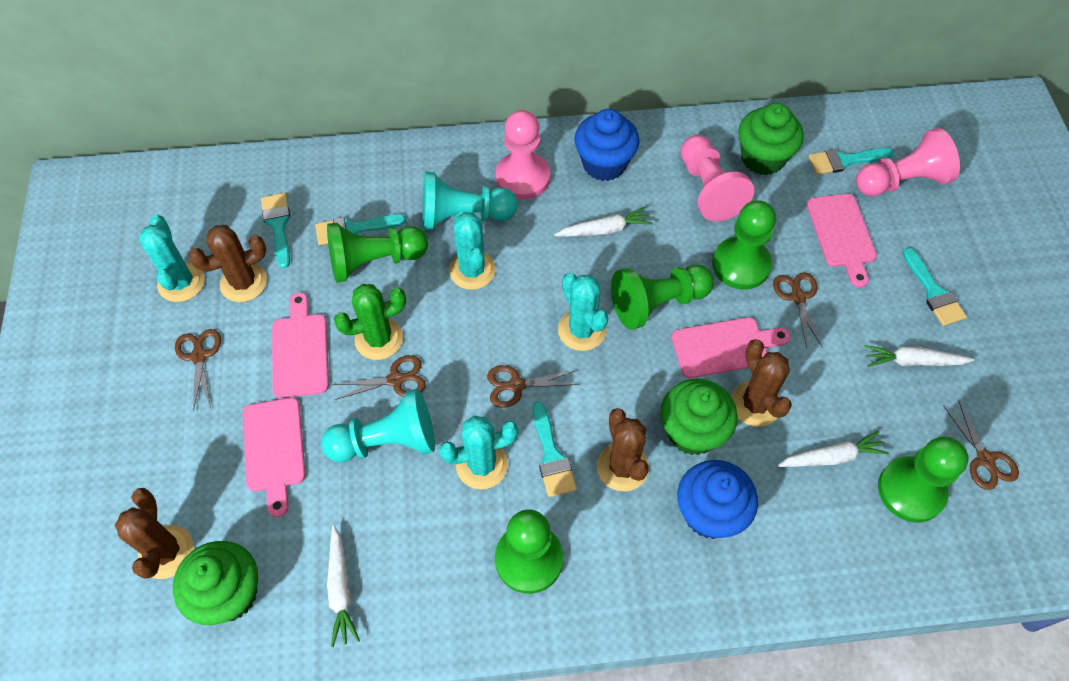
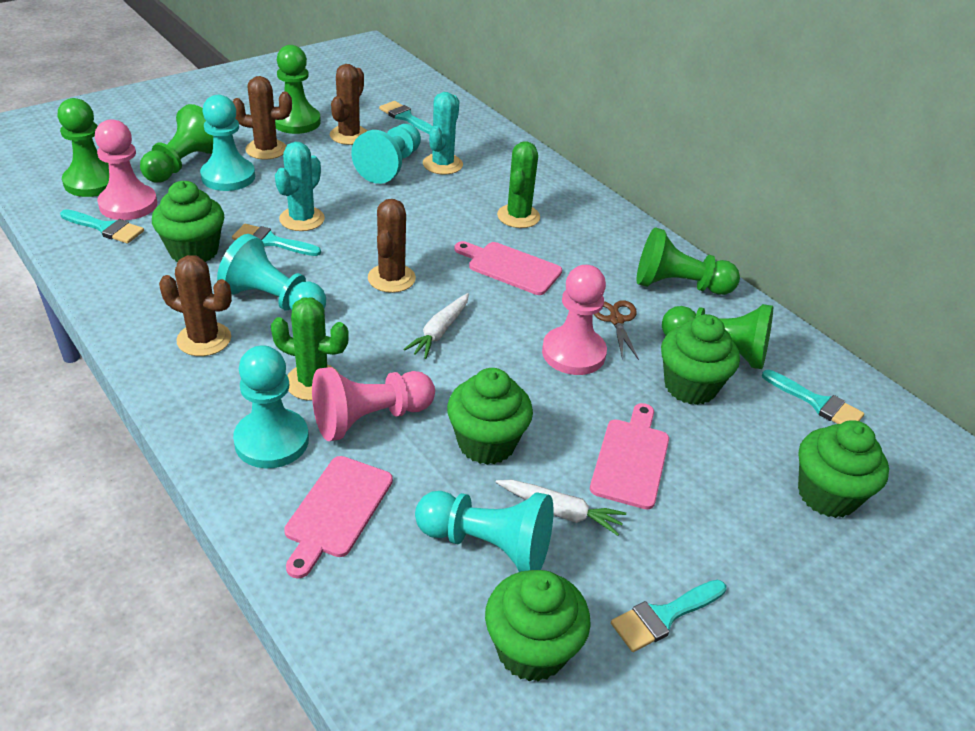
blue cupcake: 2 -> 0
brown scissors: 5 -> 1
green cactus: 1 -> 2
green cupcake: 3 -> 5
pink cutting board: 4 -> 3
turquoise cactus: 4 -> 2
turquoise pawn: 2 -> 5
white carrot: 4 -> 2

